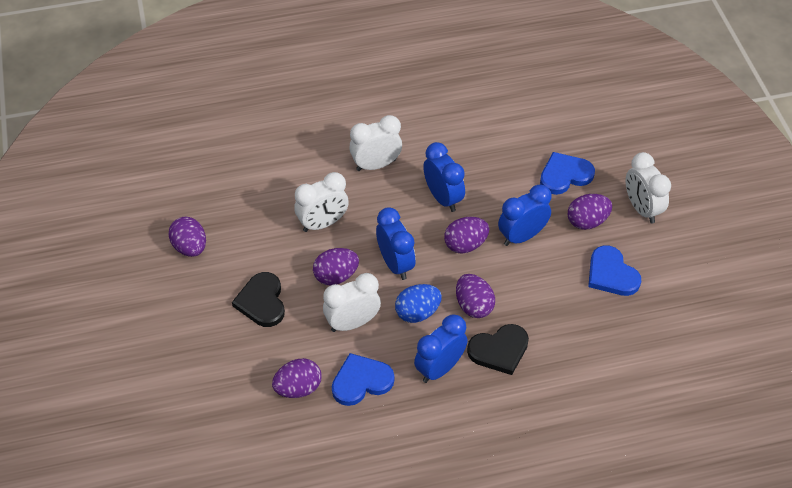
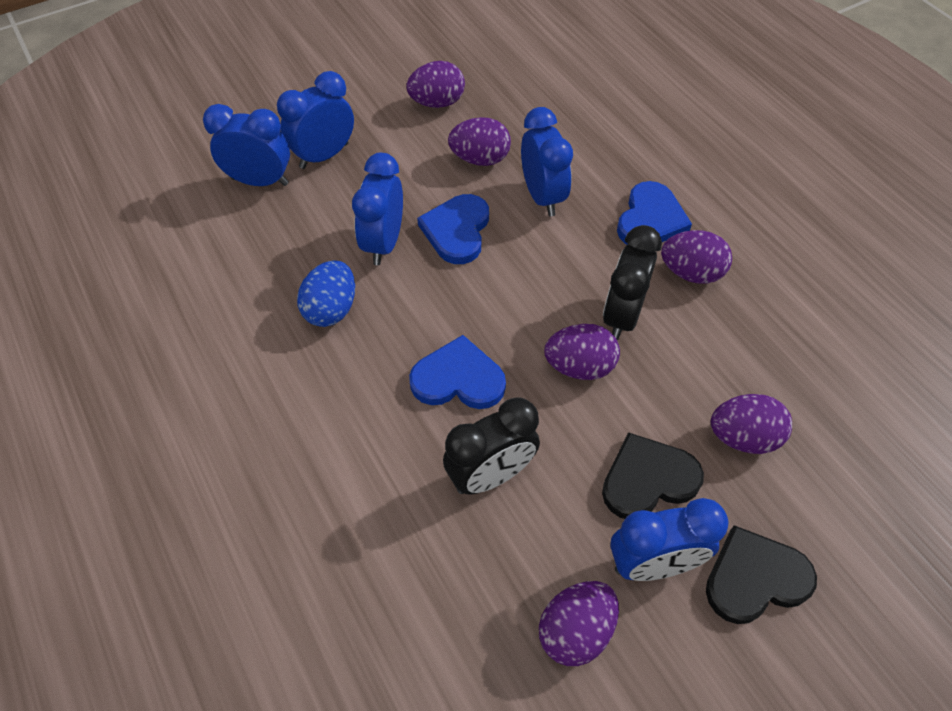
black clock: 0 -> 2
blue clock: 4 -> 5
white clock: 4 -> 0

